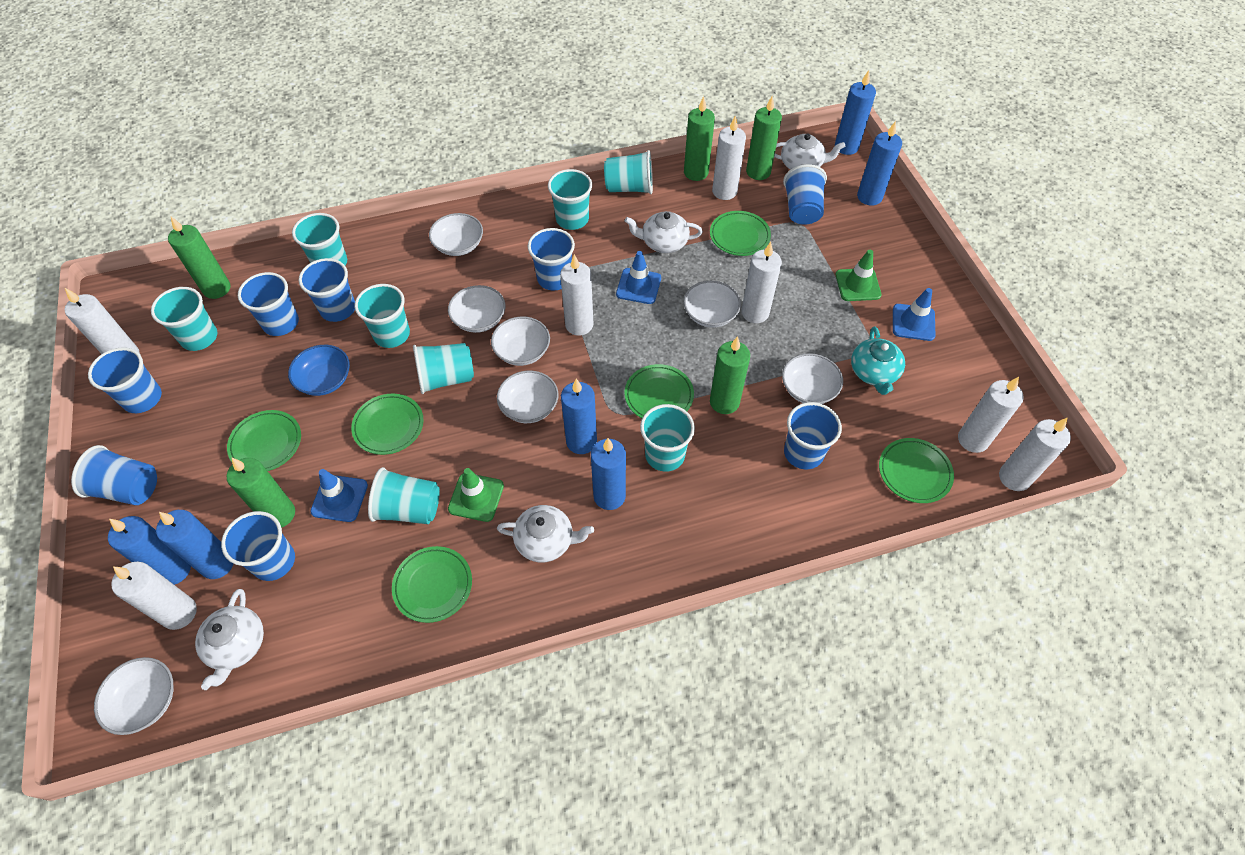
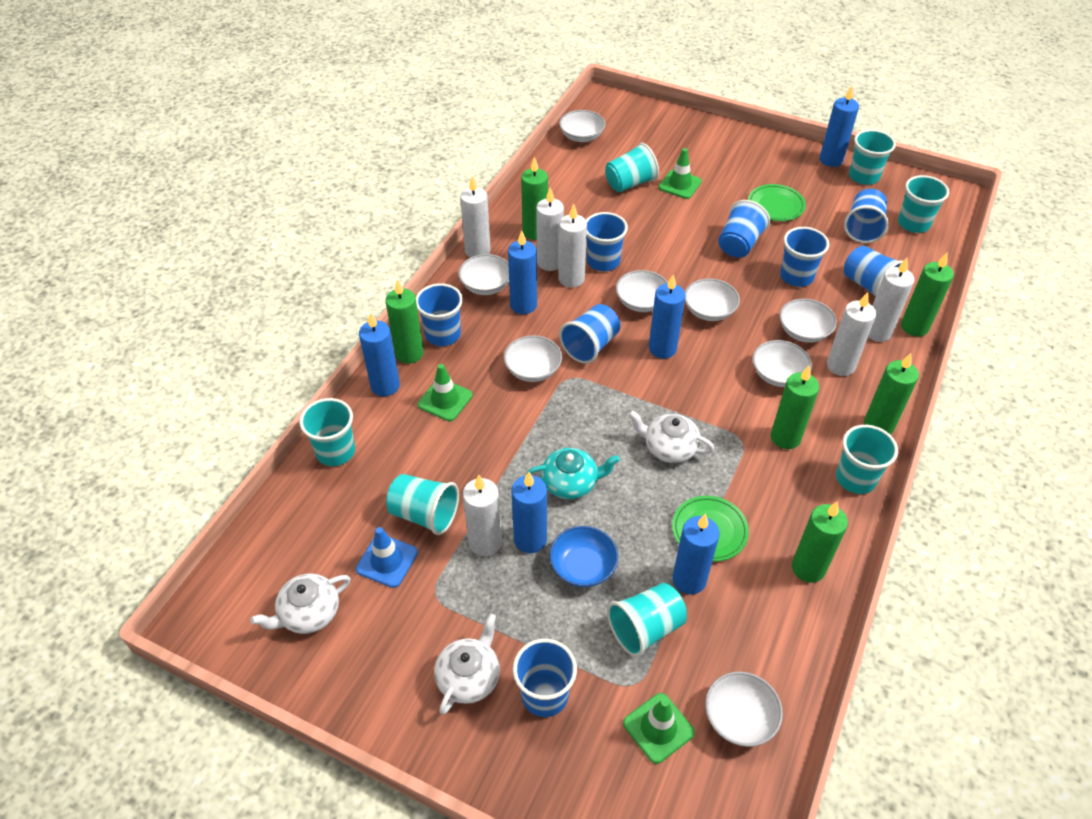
blue traffic cone: 3 -> 1
green candle: 5 -> 6
green plate: 6 -> 2
green traffic cone: 2 -> 3
turquoise cup: 8 -> 7
white bowl: 7 -> 8
white candle: 7 -> 6
white teapot: 4 -> 3

